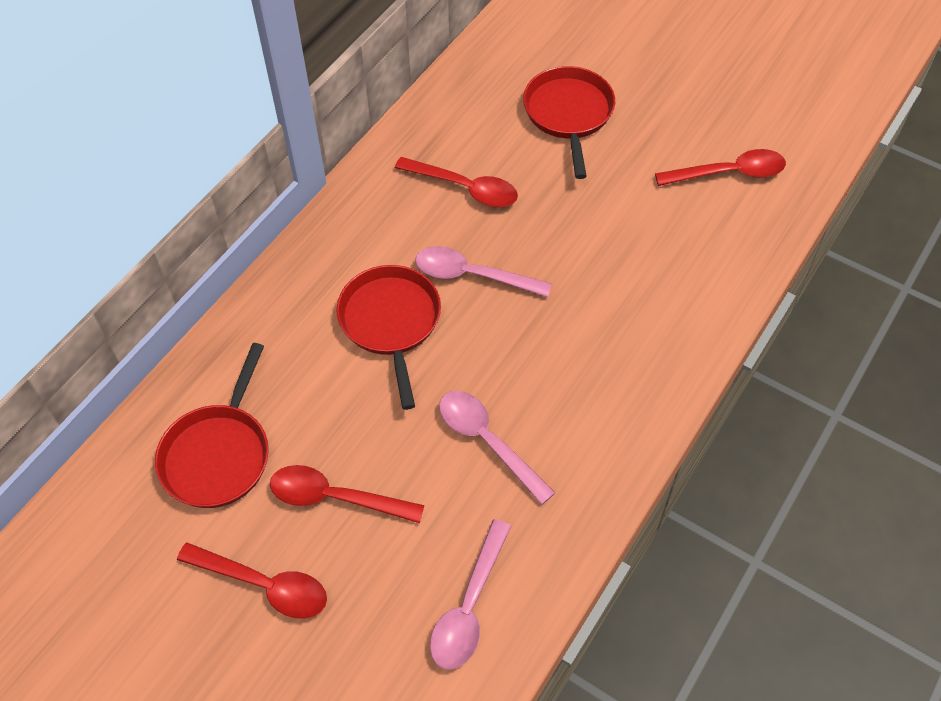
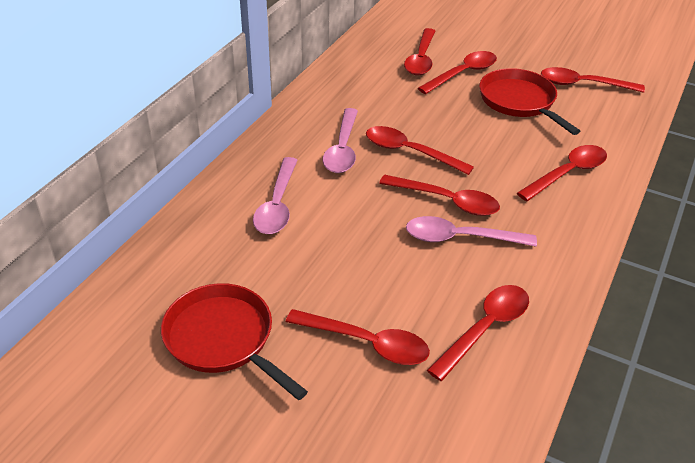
red pan: 3 -> 2
red spoon: 4 -> 8

